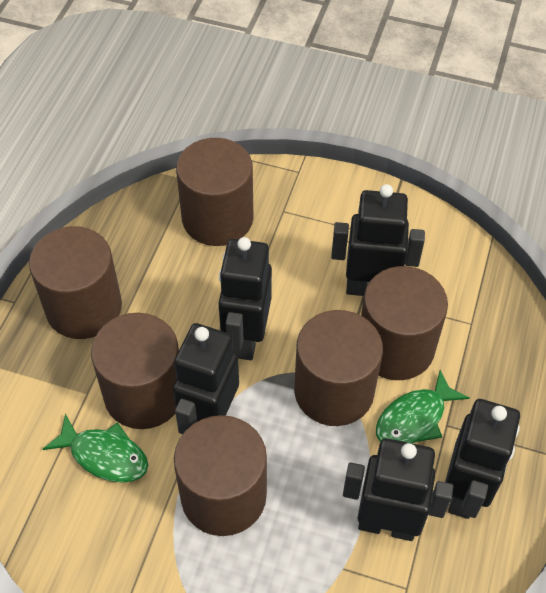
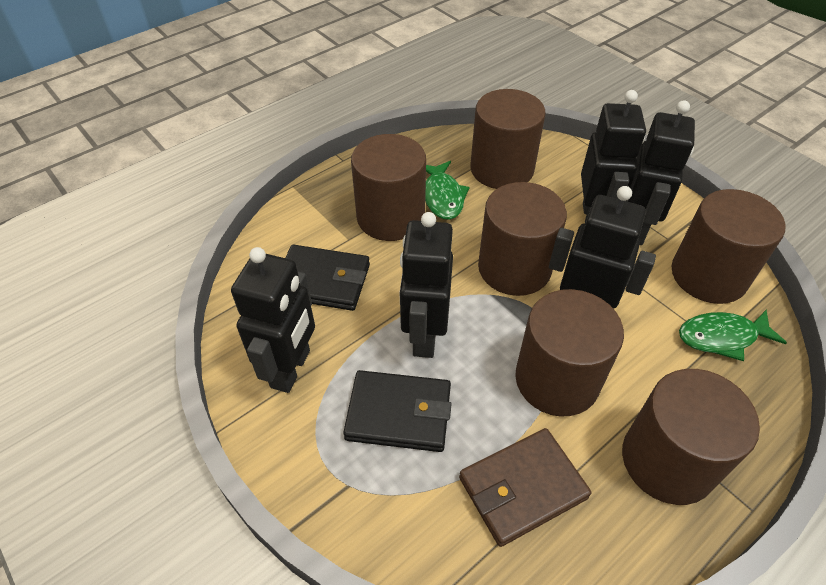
black wallet: 0 -> 2
brown wallet: 0 -> 1

